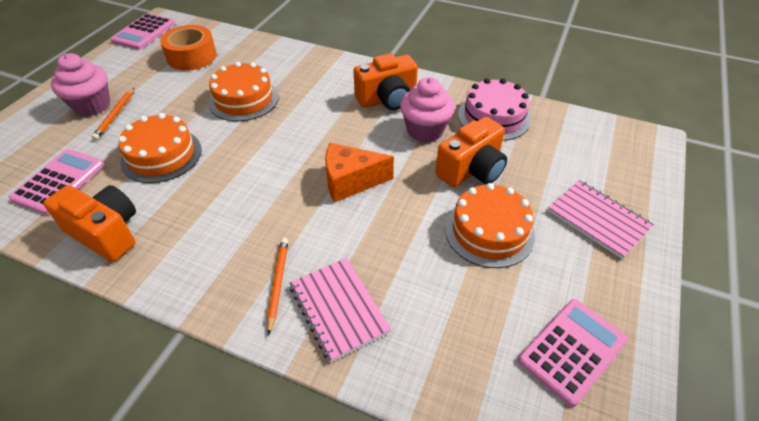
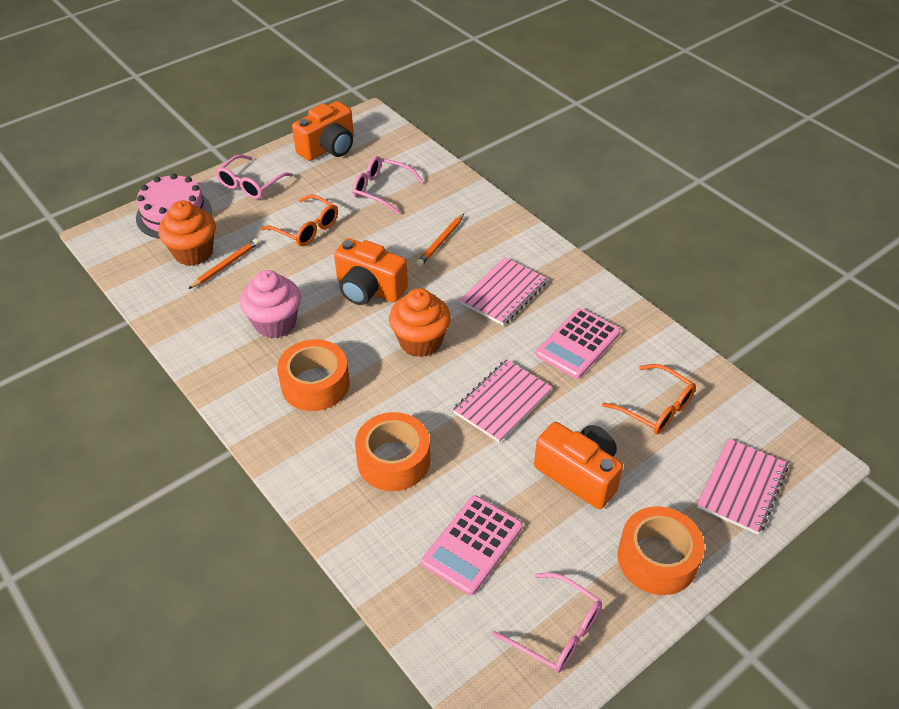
orange cake: 3 -> 0
orange cheese: 1 -> 0
orange cupcake: 0 -> 2
orange glasses: 0 -> 2
orange tape: 1 -> 3
pink calculator: 3 -> 2
pink cupcake: 2 -> 1
pink glasses: 0 -> 3
pink notebook: 2 -> 3

